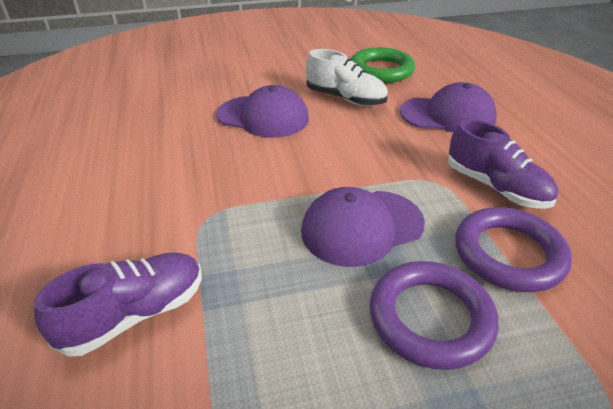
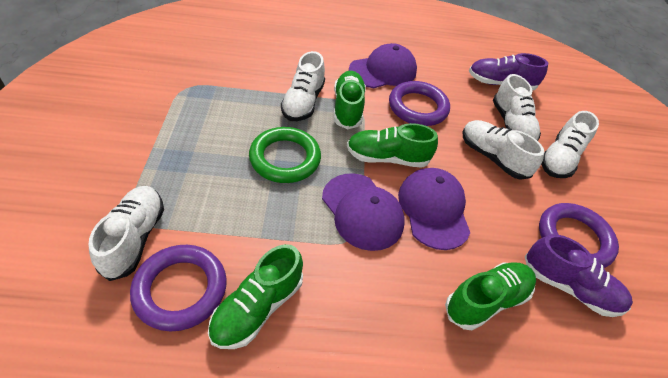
green shoe: 0 -> 4
purple ring: 2 -> 3
white shoe: 1 -> 5

